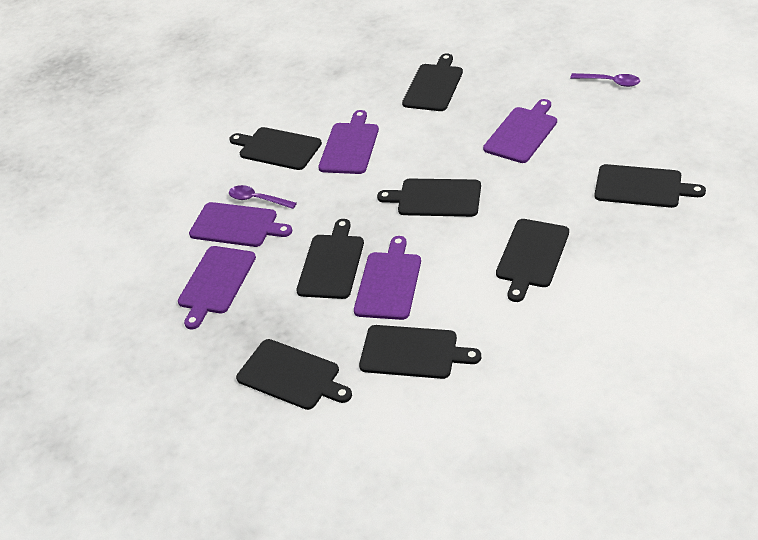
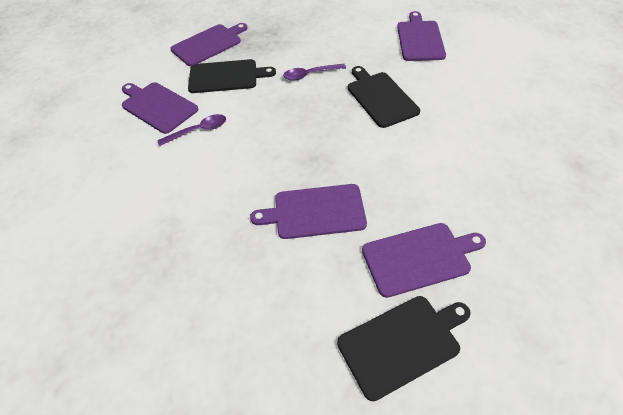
black cutting board: 8 -> 3

